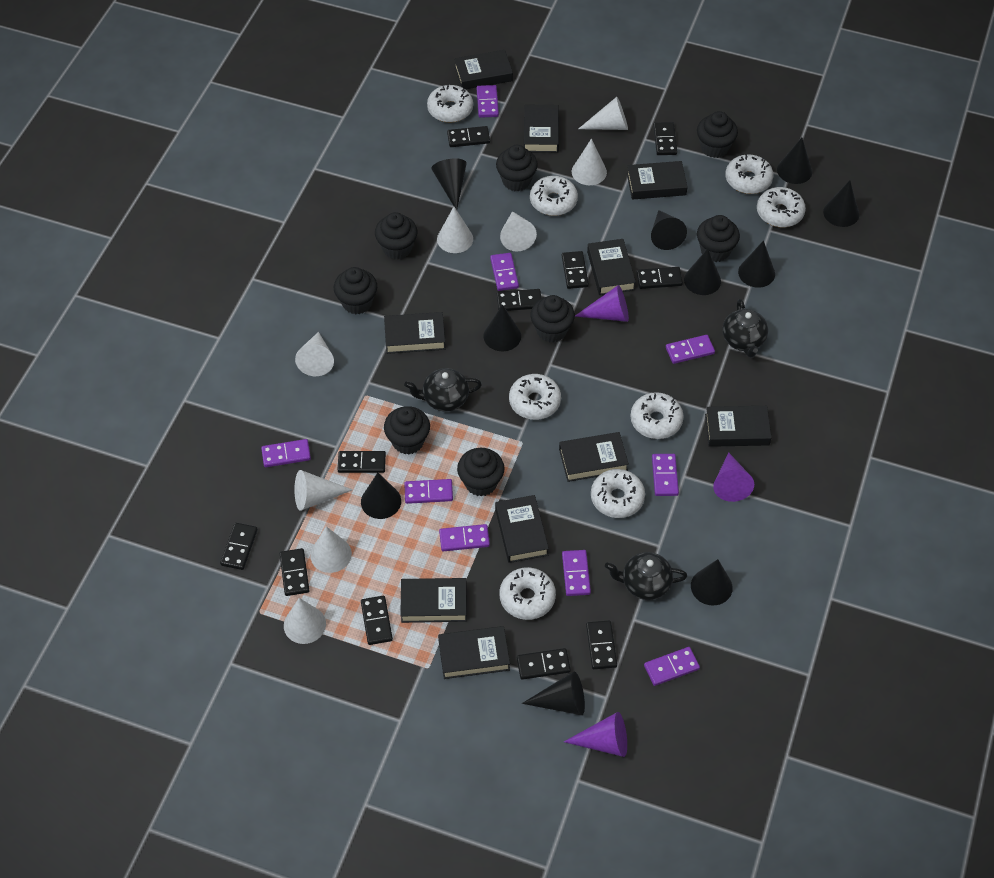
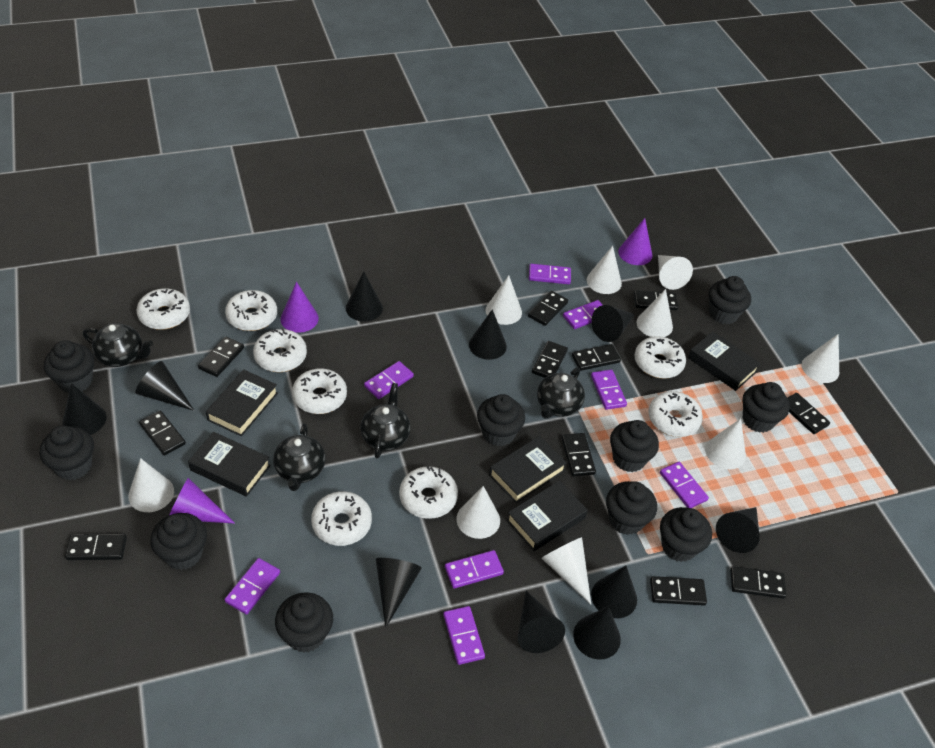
black book: 10 -> 5
black cupcake: 8 -> 10
black teapot: 3 -> 4
purple domino: 9 -> 8
white cone: 8 -> 9

